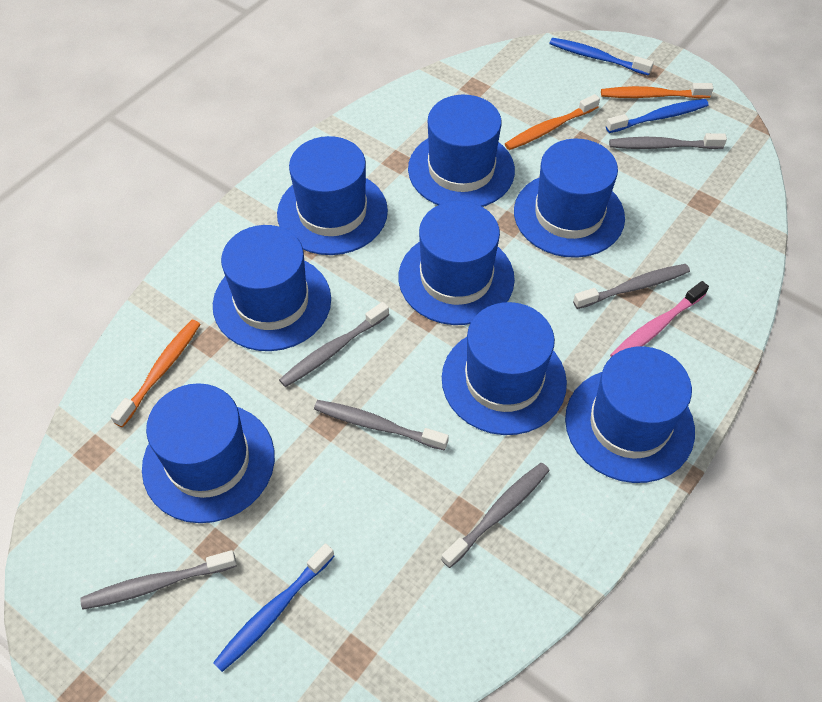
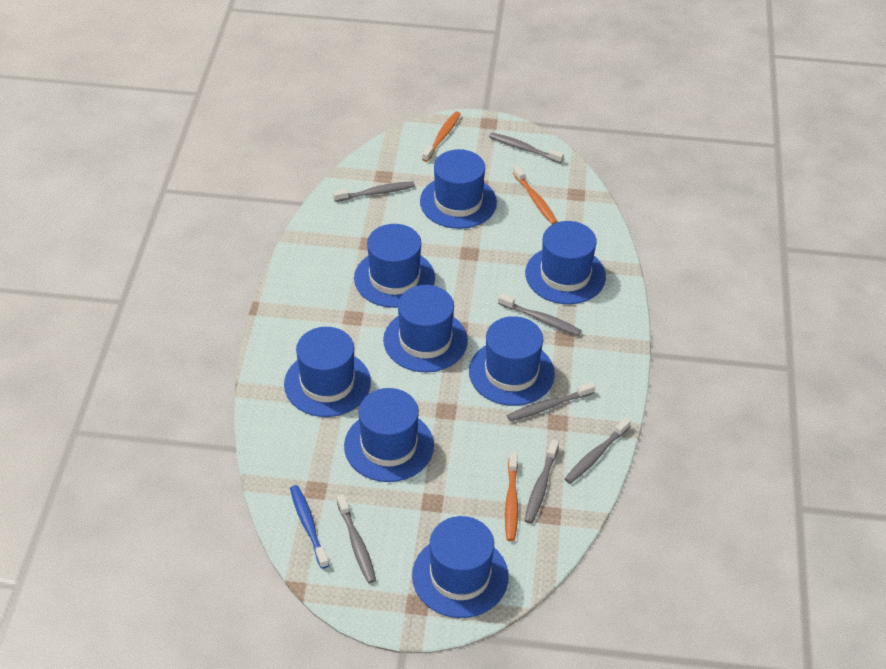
blue toothbrush: 3 -> 1
grey toothbrush: 6 -> 7
pink toothbrush: 1 -> 0

